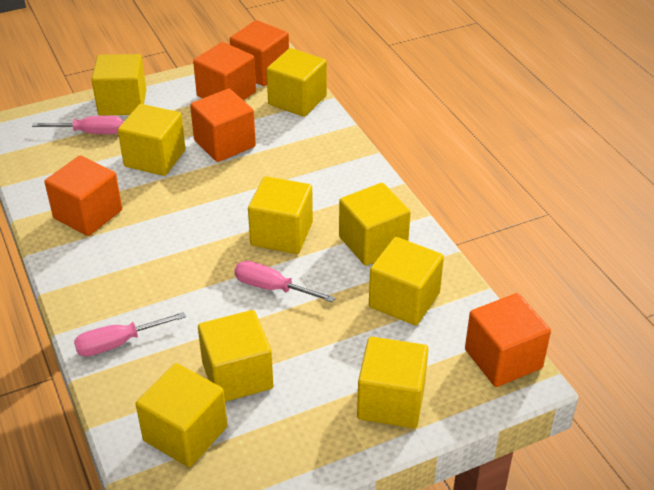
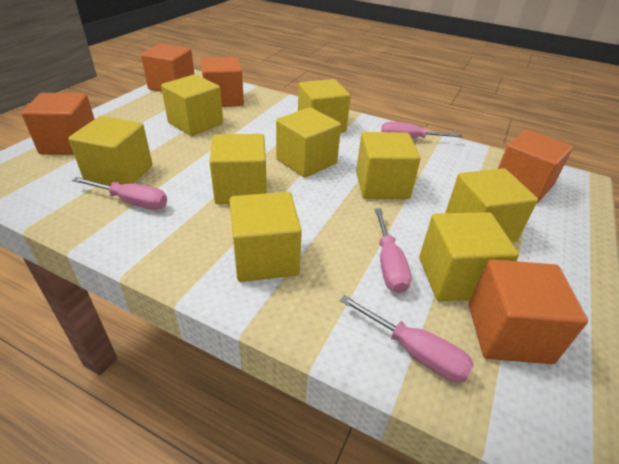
pink screwdriver: 3 -> 4

